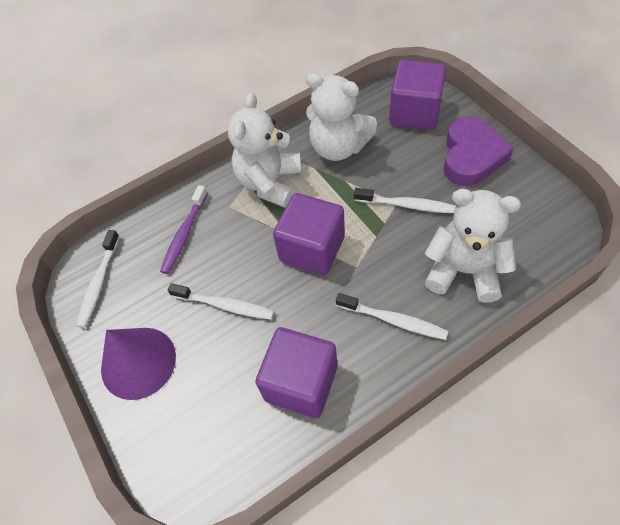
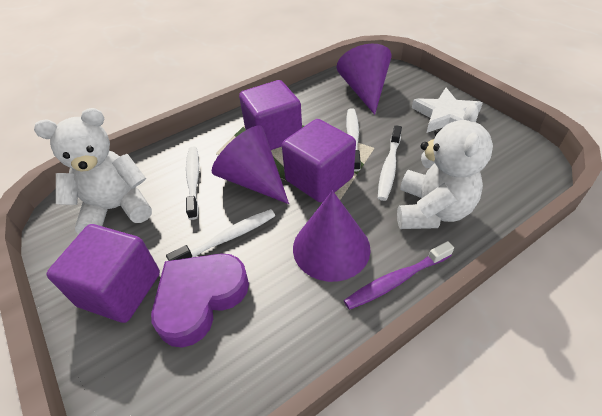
purple cone: 1 -> 3
white star: 0 -> 1
white teddy bear: 3 -> 2

